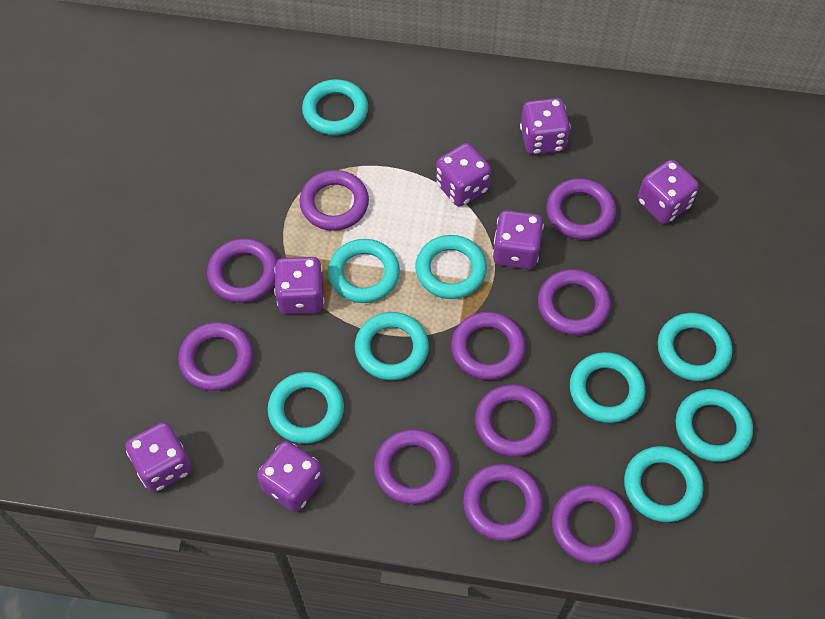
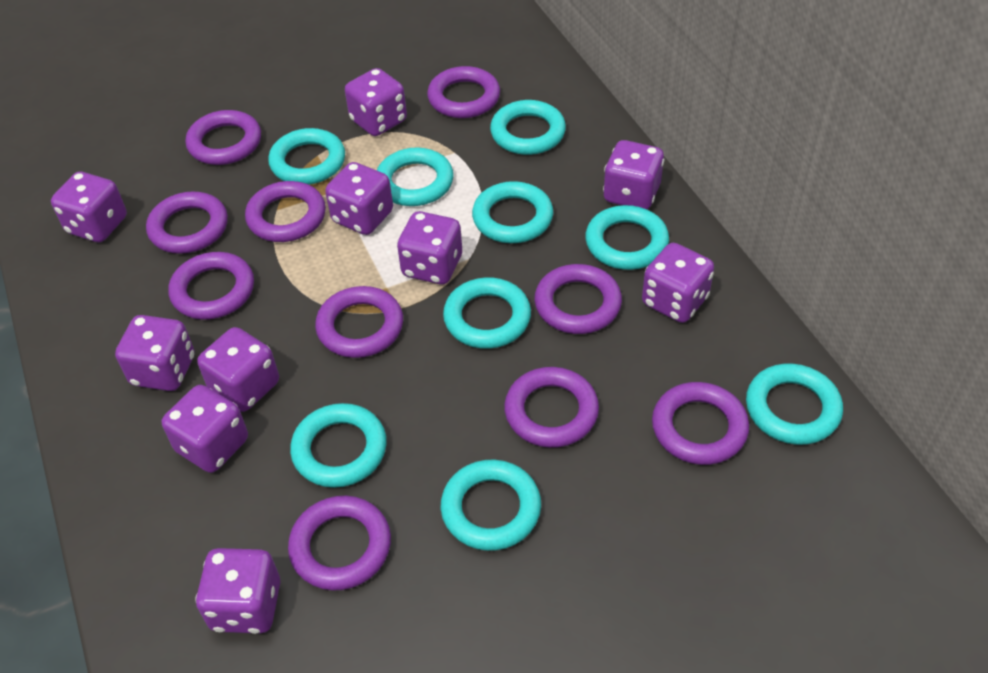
purple dice: 7 -> 10

